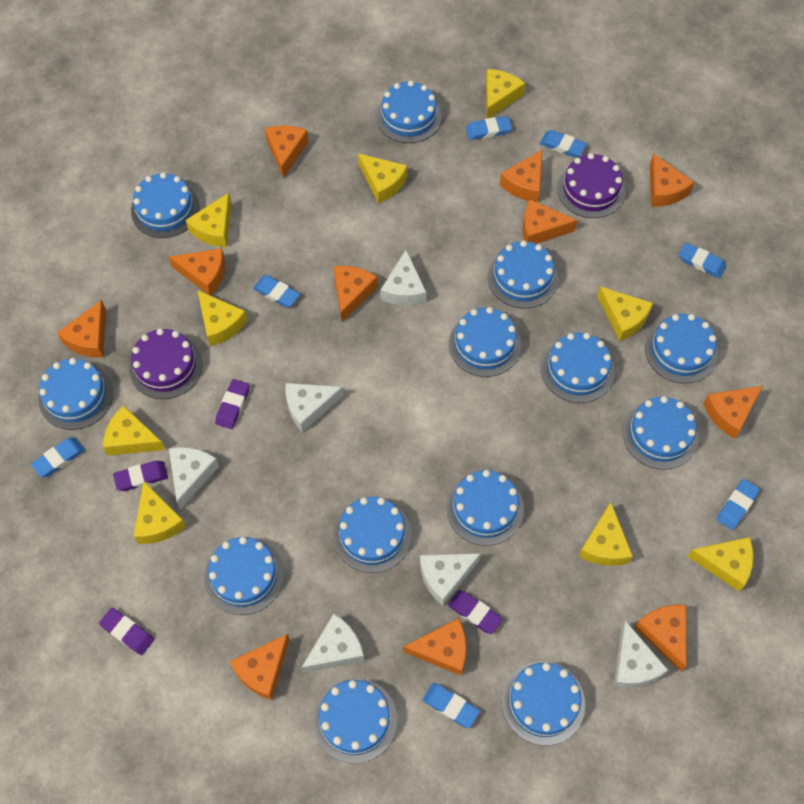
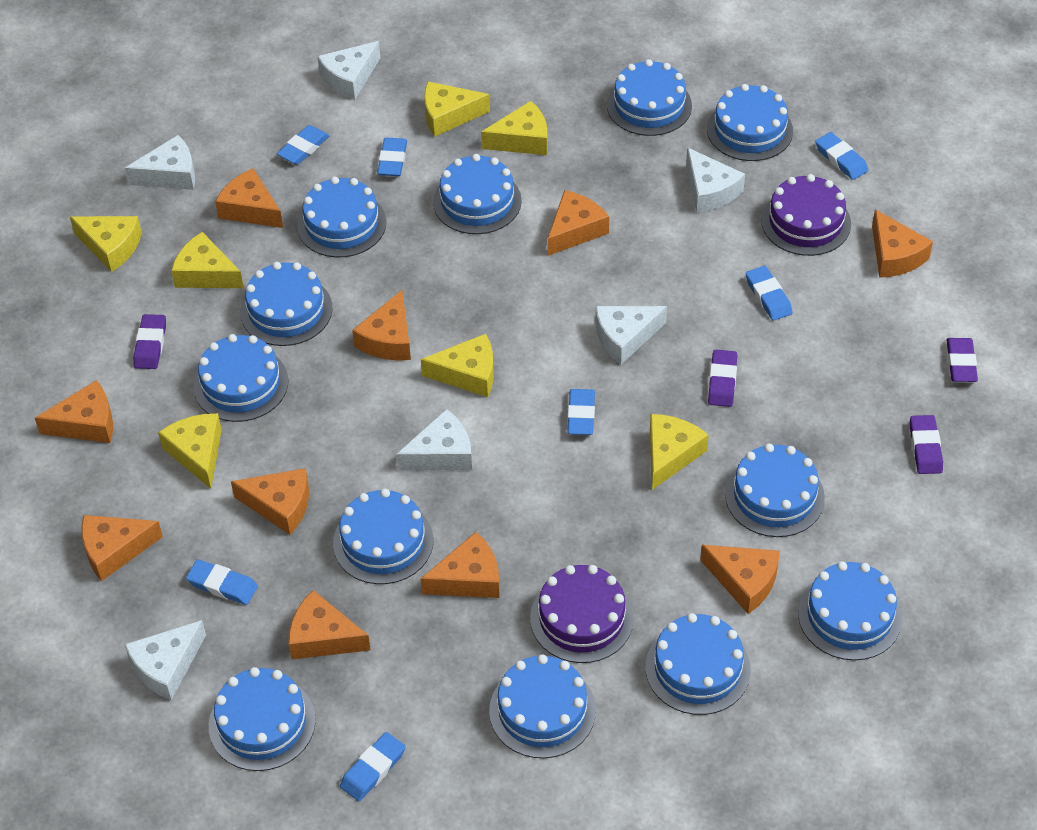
blue cake: 13 -> 12
orange cheese: 11 -> 10
yellow cheese: 9 -> 7

